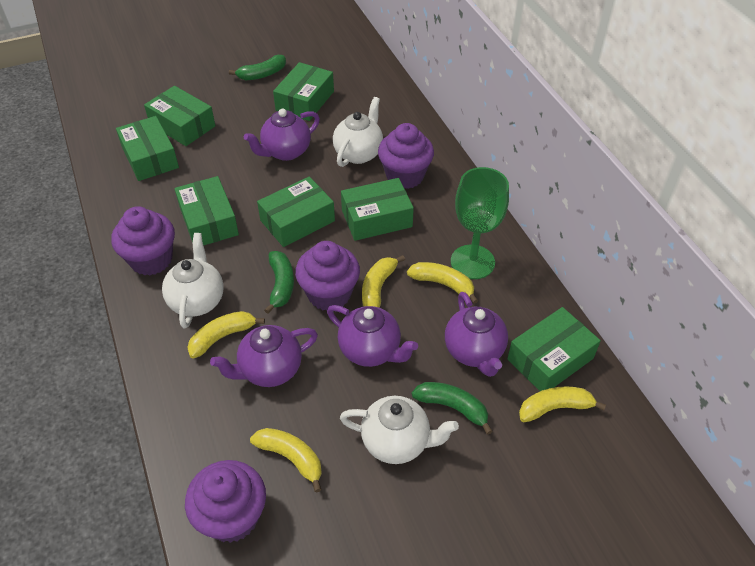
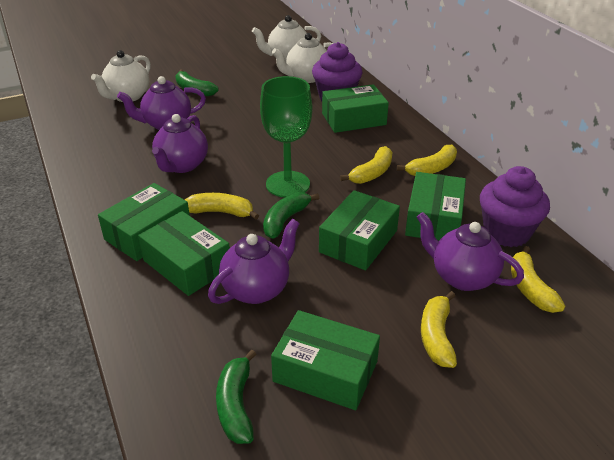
green box: 7 -> 6
purple cupcake: 4 -> 2

